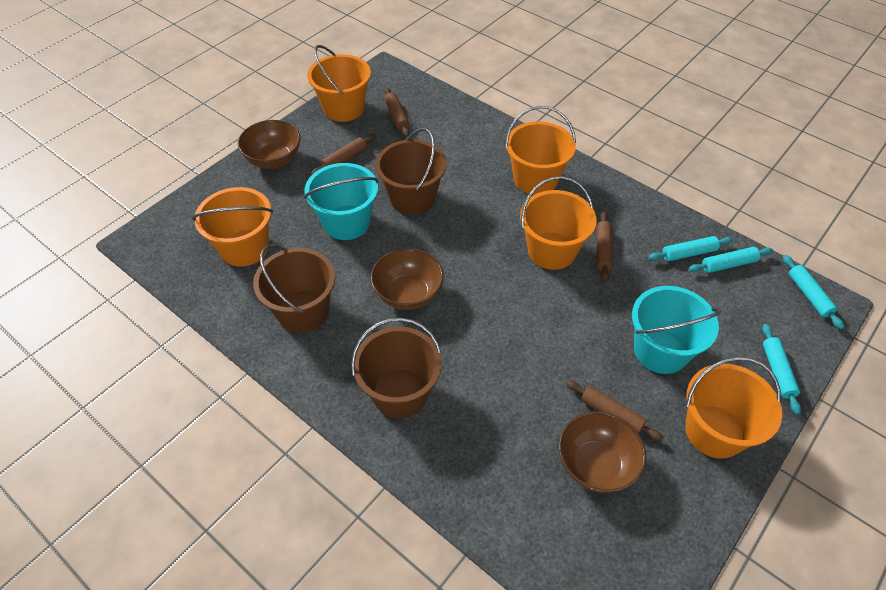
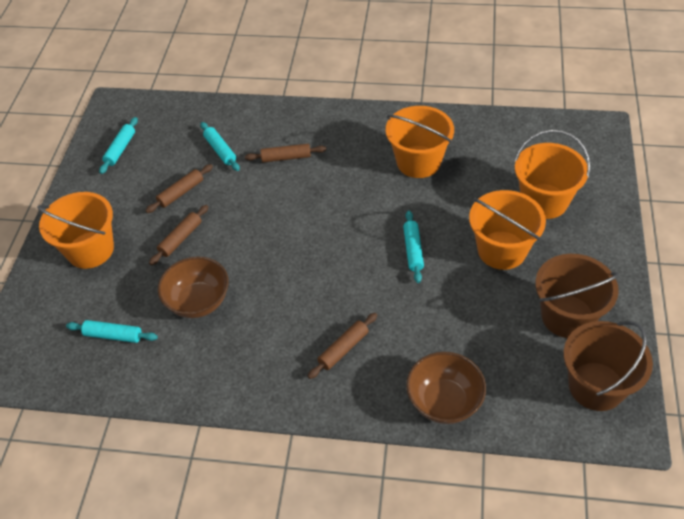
brown bowl: 3 -> 2
brown bucket: 3 -> 2
orange bucket: 5 -> 4
turquoise bucket: 2 -> 0

